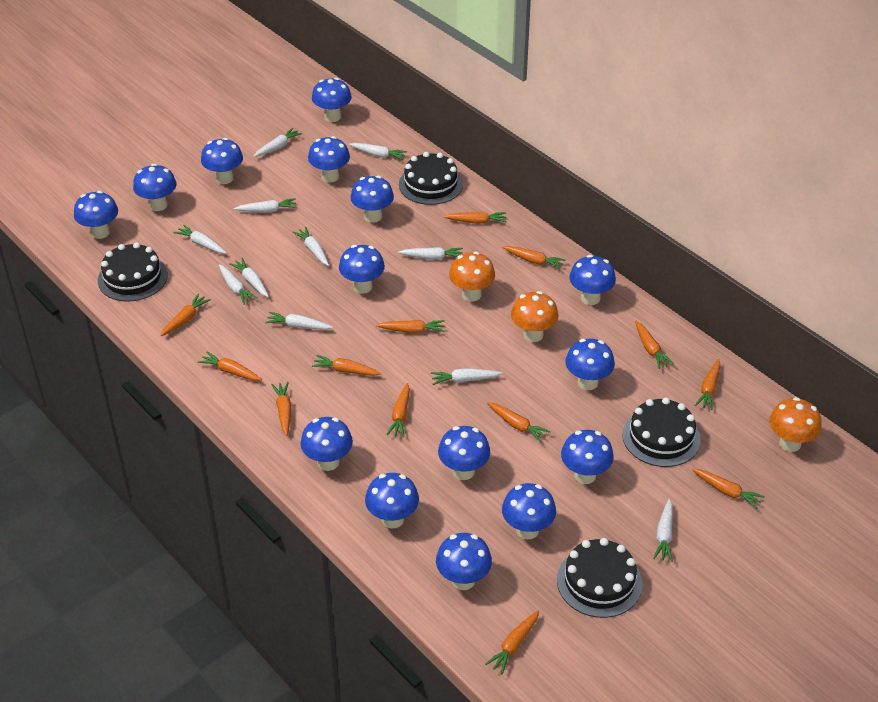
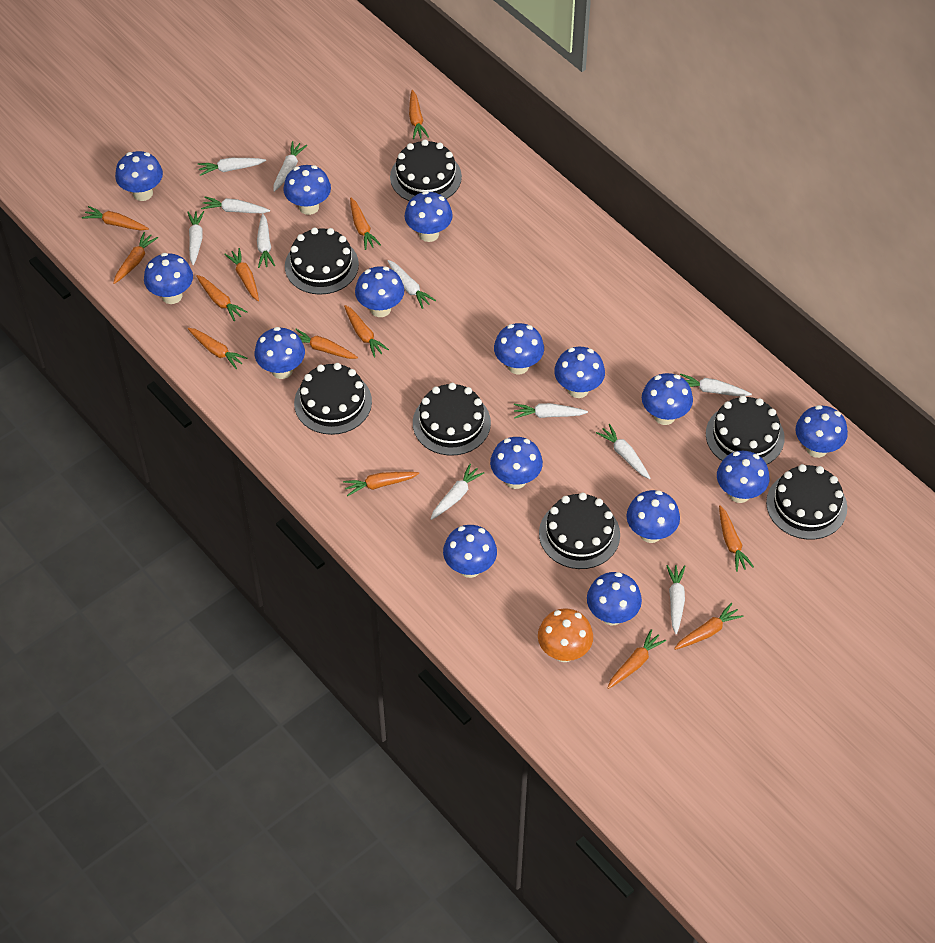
black cake: 4 -> 7
orange mushroom: 3 -> 1

